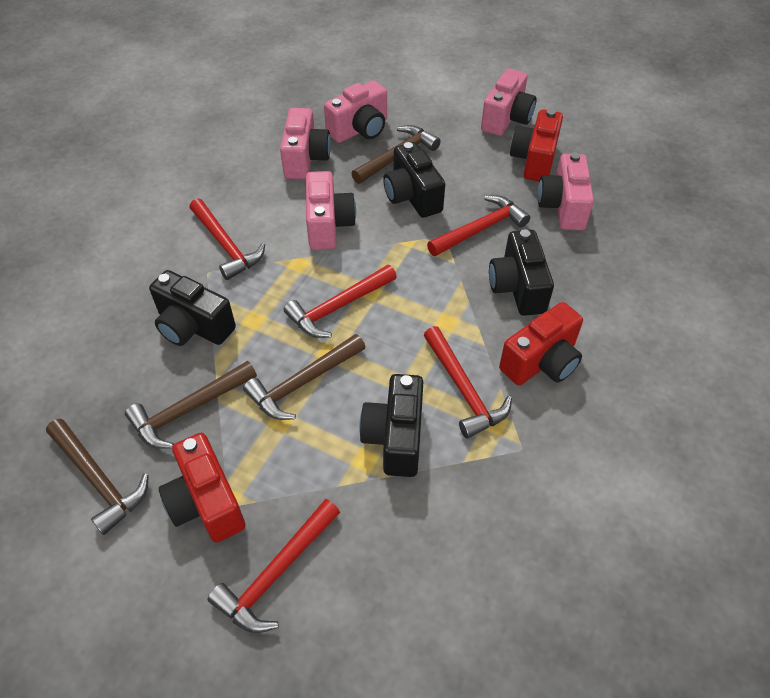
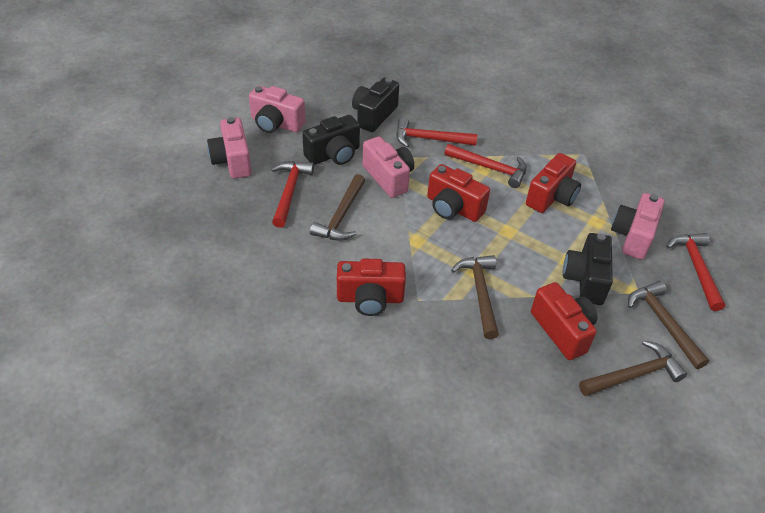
black camera: 4 -> 3
pink camera: 5 -> 4
red camera: 3 -> 4
red hammer: 5 -> 4

